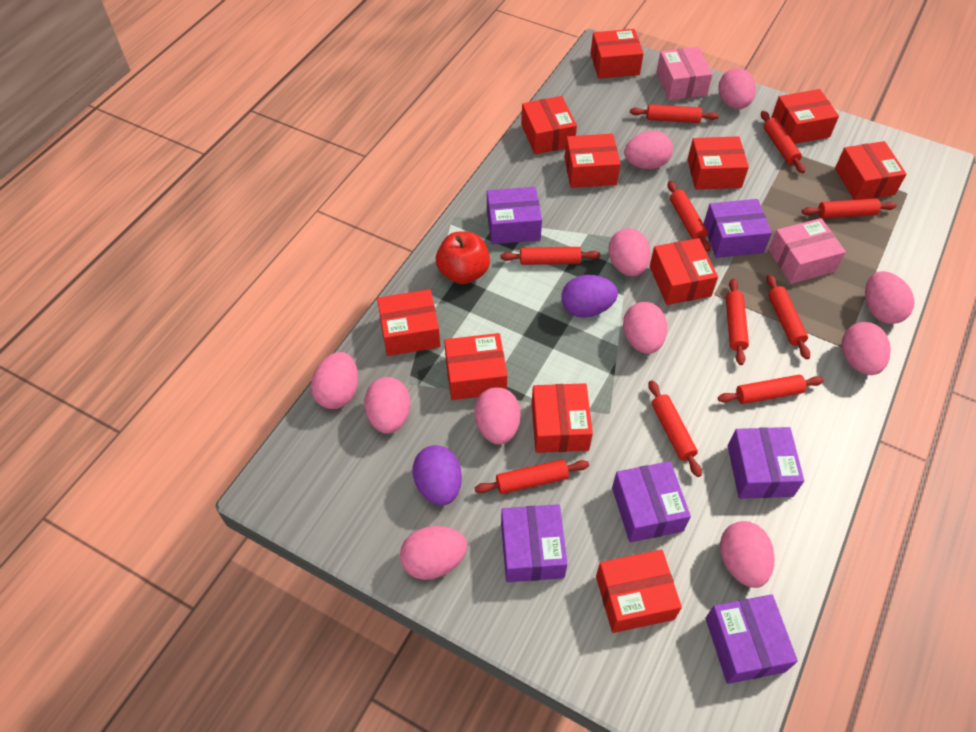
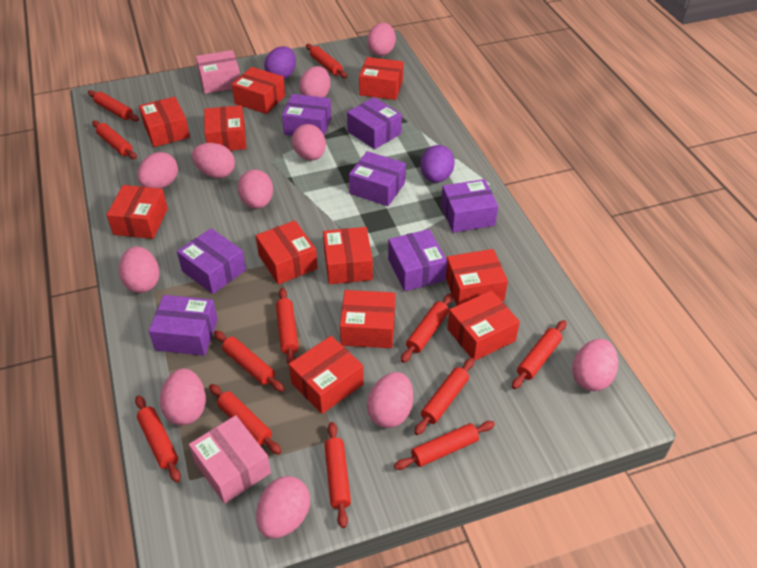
purple box: 6 -> 7
red apple: 1 -> 0
red rolling pin: 10 -> 12

